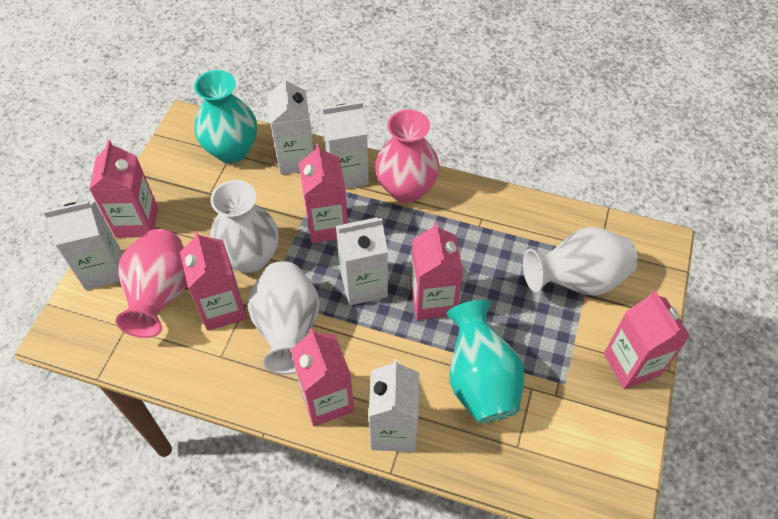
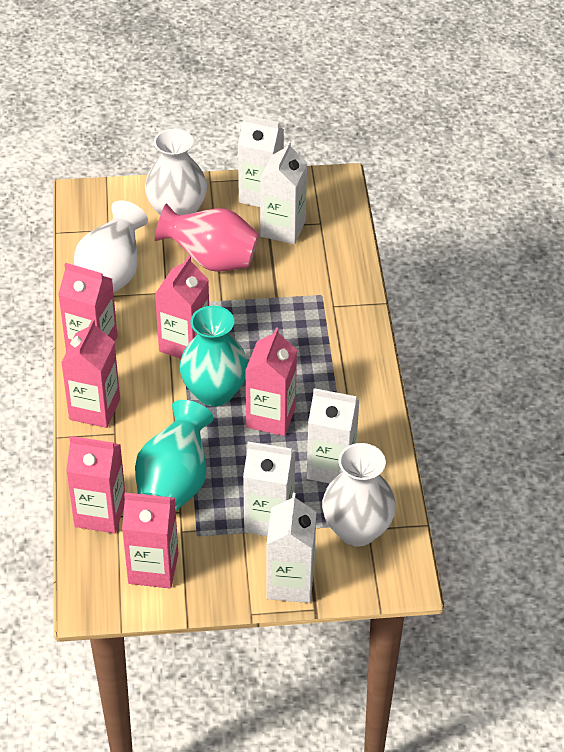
pink vase: 2 -> 1

